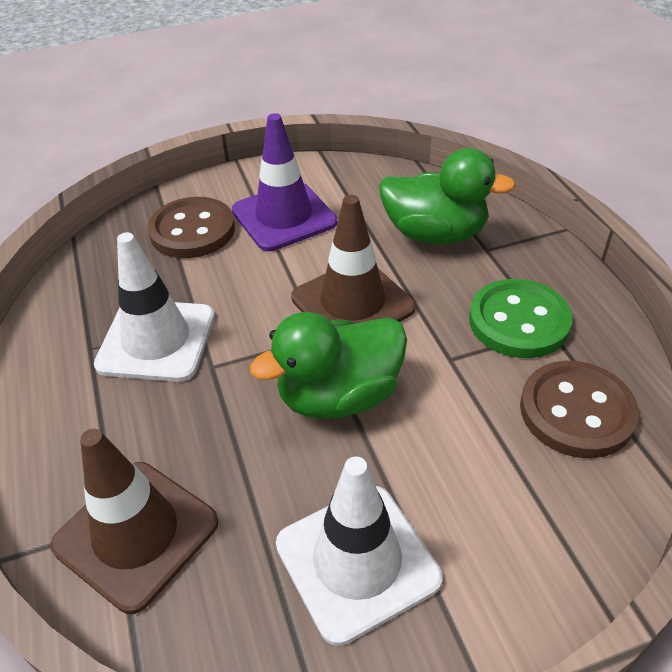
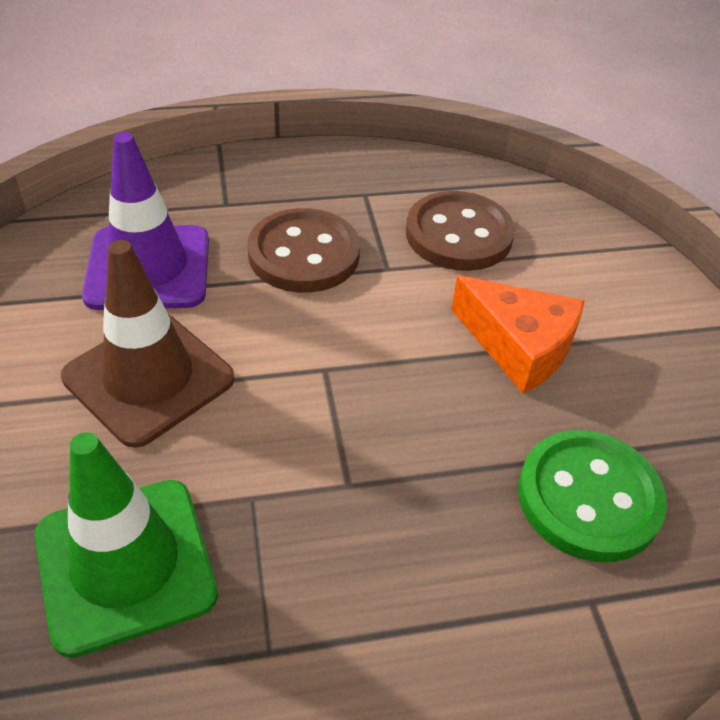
brown traffic cone: 2 -> 1
green duck: 2 -> 0
green traffic cone: 0 -> 1
orange cheese: 0 -> 1
white traffic cone: 2 -> 0

